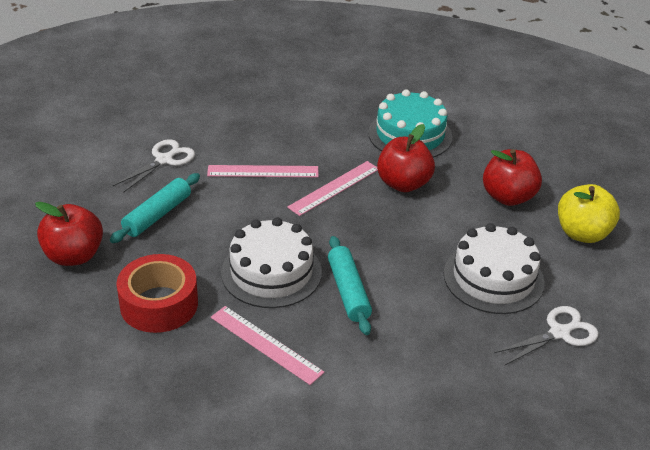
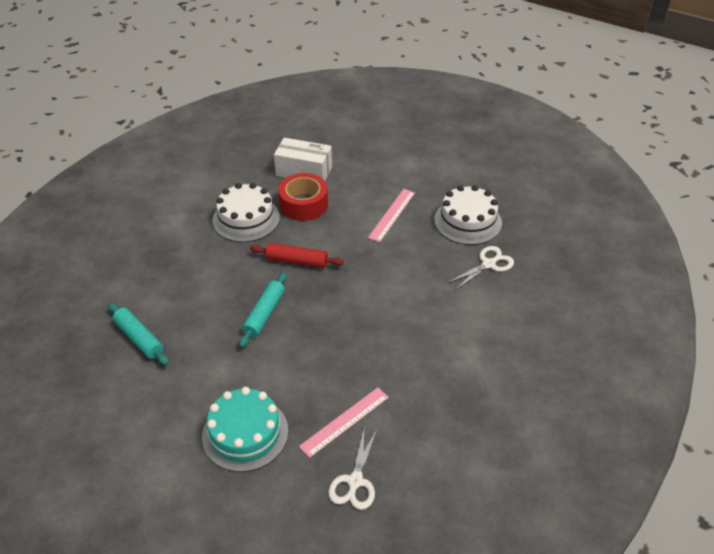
pink ruler: 3 -> 2
red apple: 3 -> 0
red rolling pin: 0 -> 1
white box: 0 -> 1
yellow apple: 1 -> 0

